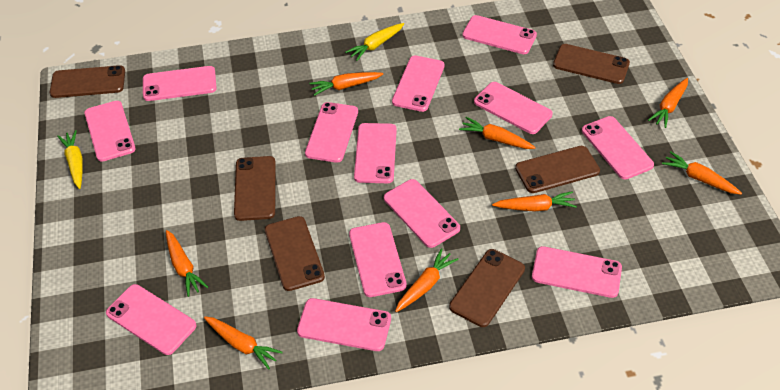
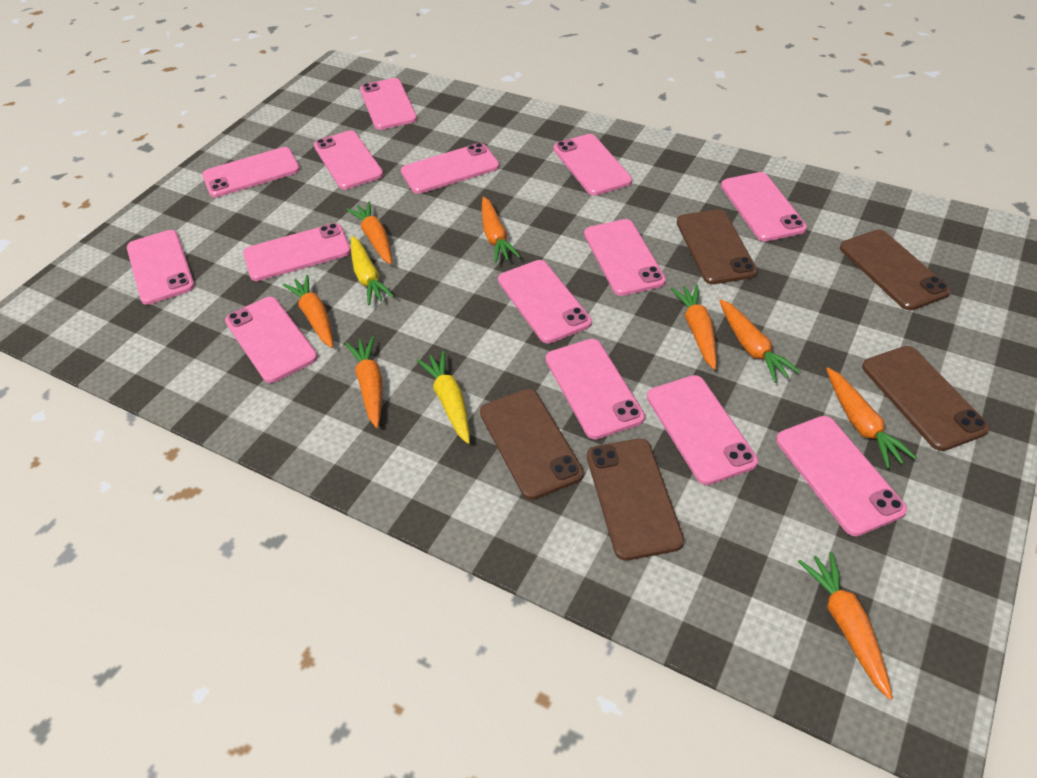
brown phone: 6 -> 5
pink phone: 13 -> 14

